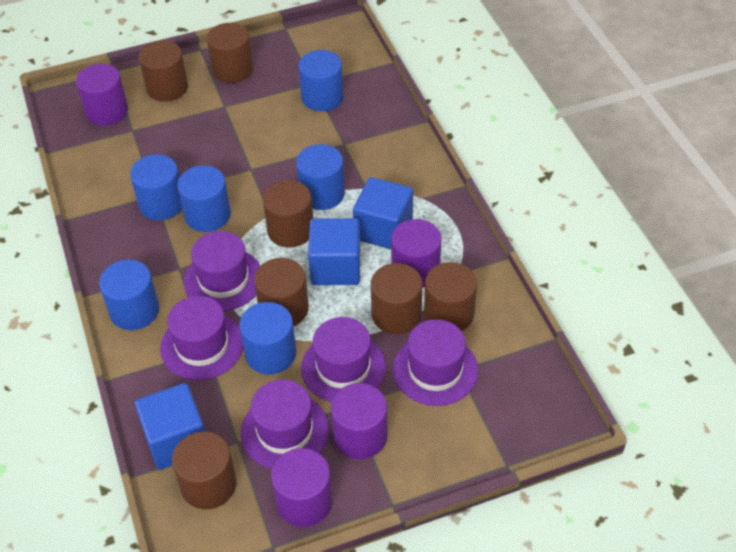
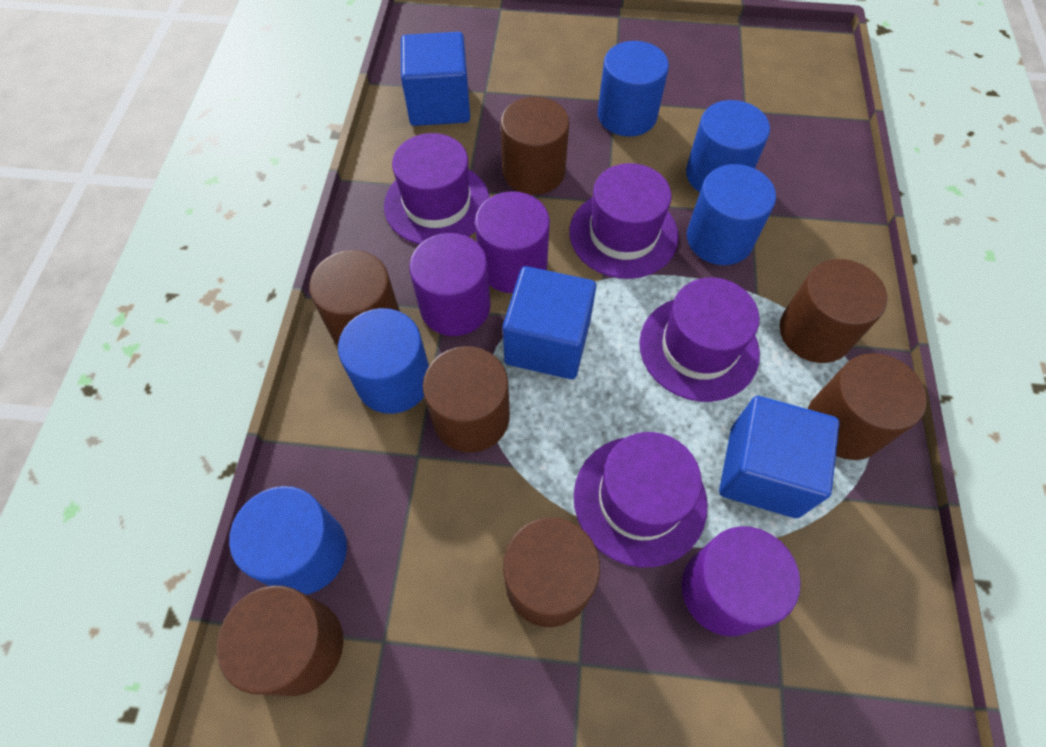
blue cylinder: 6 -> 5
purple cylinder: 4 -> 3
purple hat: 5 -> 4

